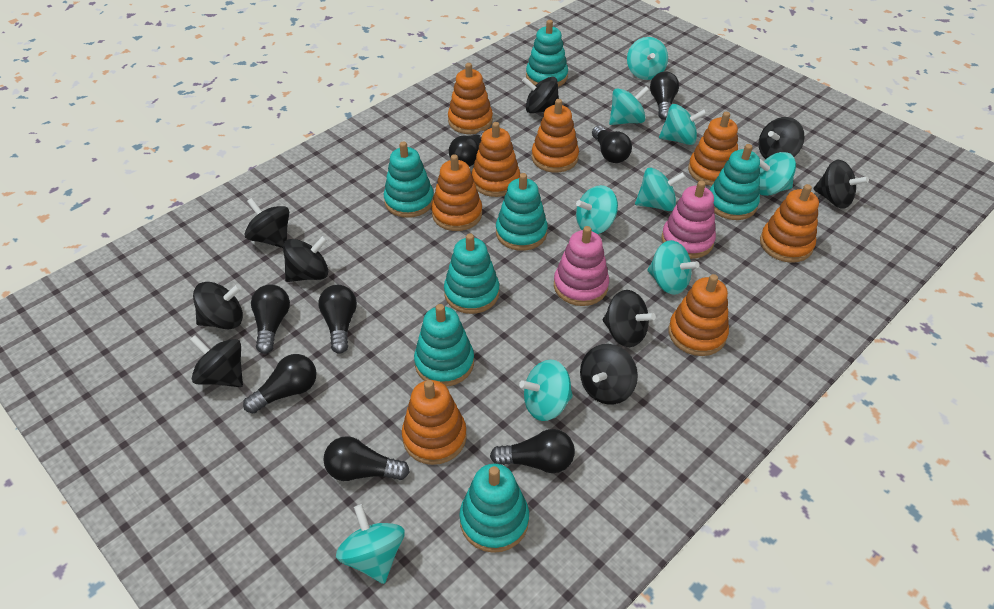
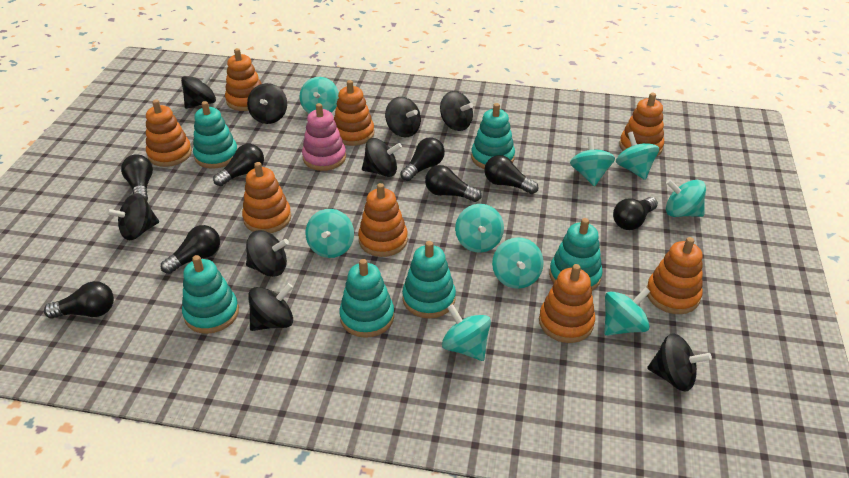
pink stacking toy: 2 -> 1
turquoise stacking toy: 7 -> 6

